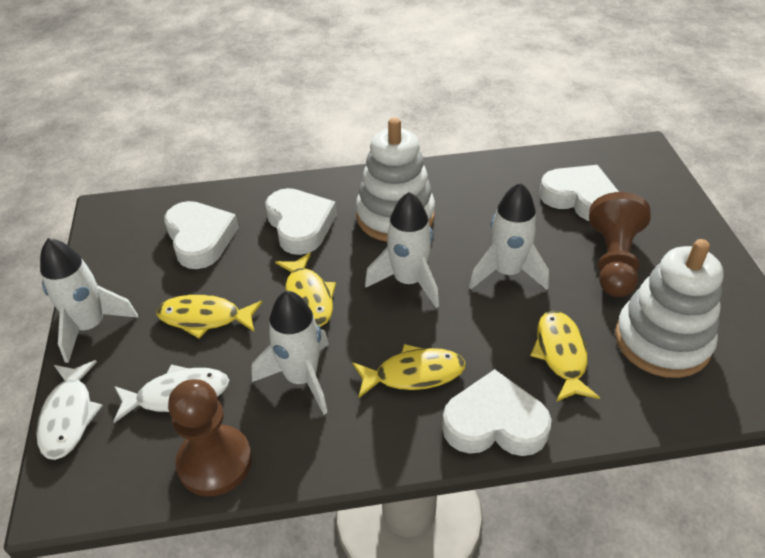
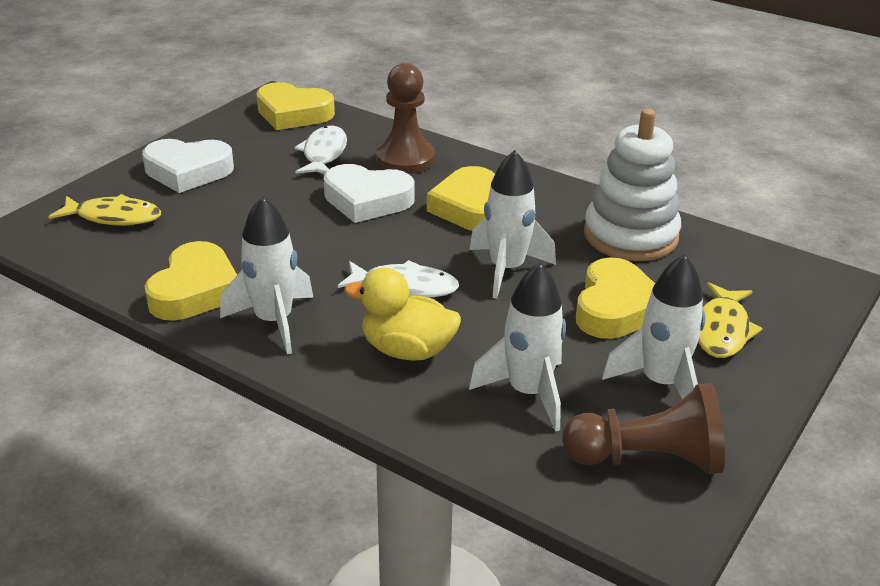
white heart: 4 -> 2
white stacking toy: 2 -> 1
yellow duck: 0 -> 1
yellow fish: 4 -> 2
yellow heart: 0 -> 4

